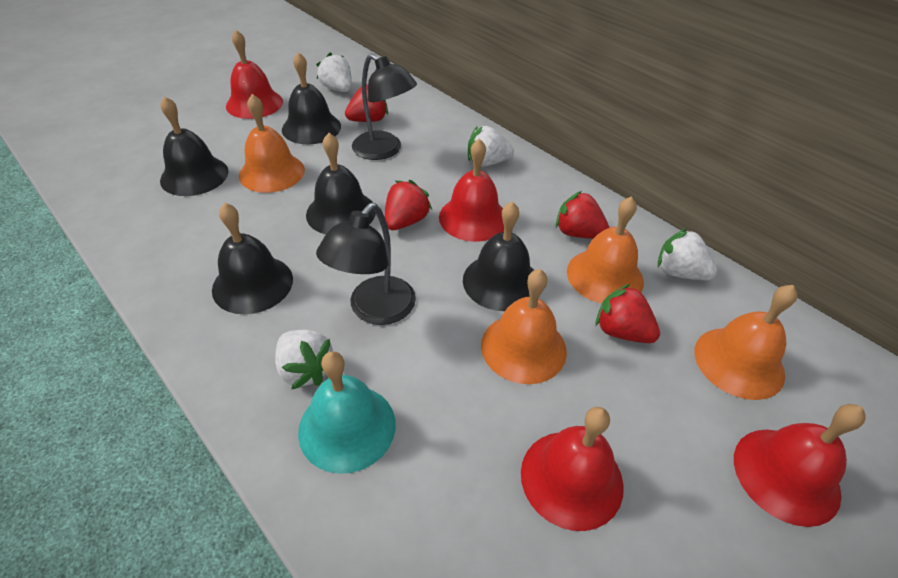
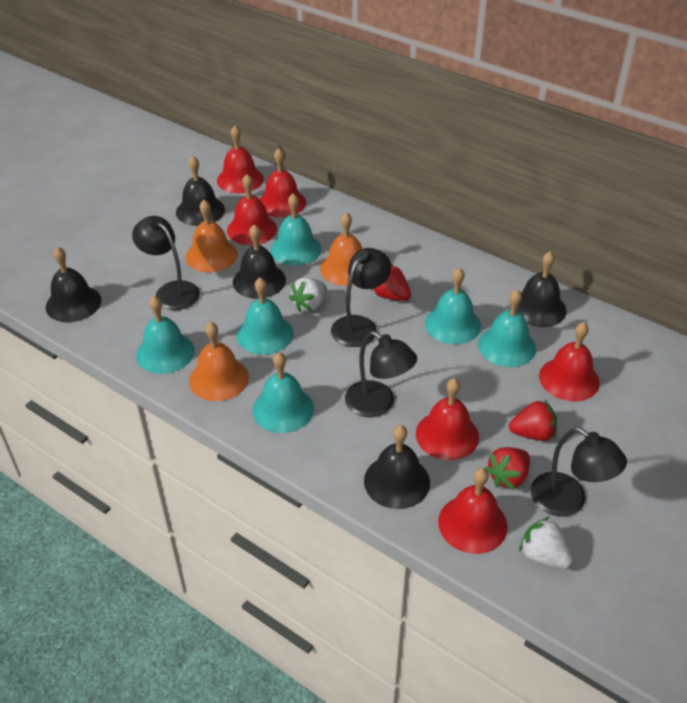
black lamp: 2 -> 4
orange bell: 4 -> 3
red bell: 4 -> 6
red strawberry: 4 -> 3
turquoise bell: 1 -> 6
white strawberry: 4 -> 2

